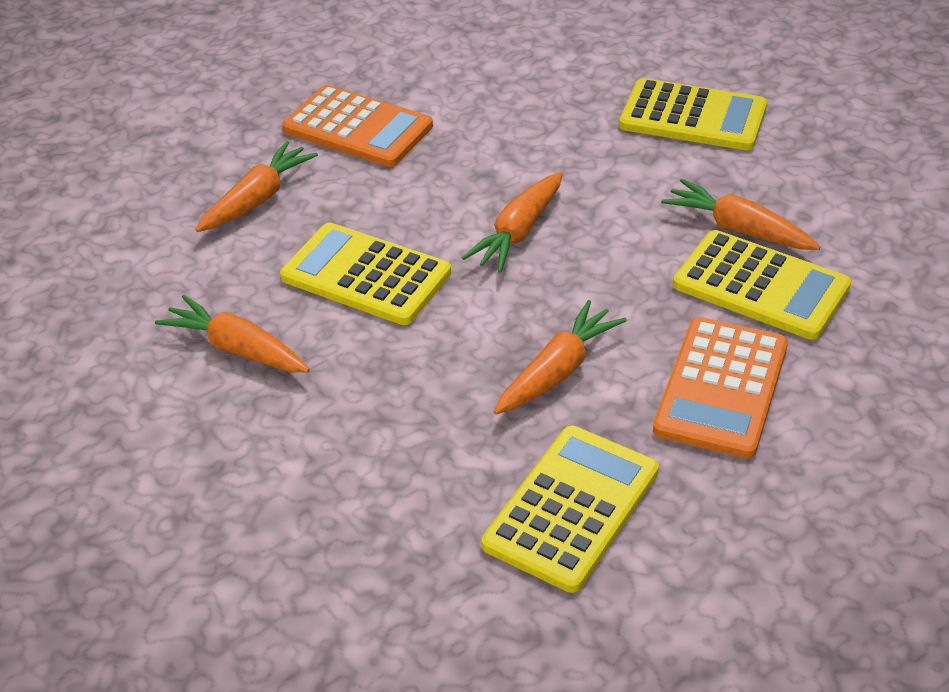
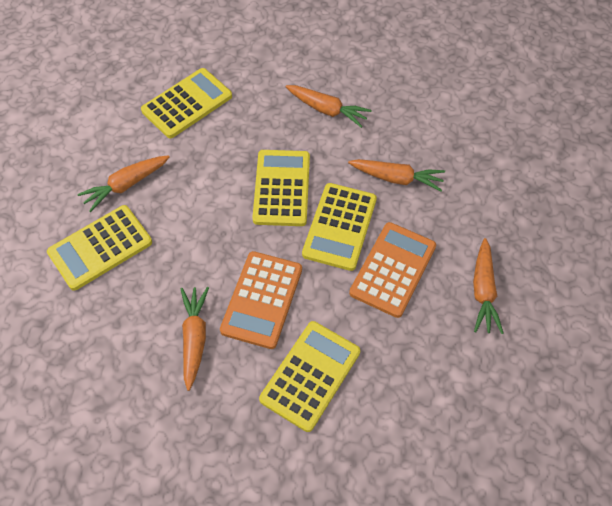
yellow calculator: 4 -> 5

